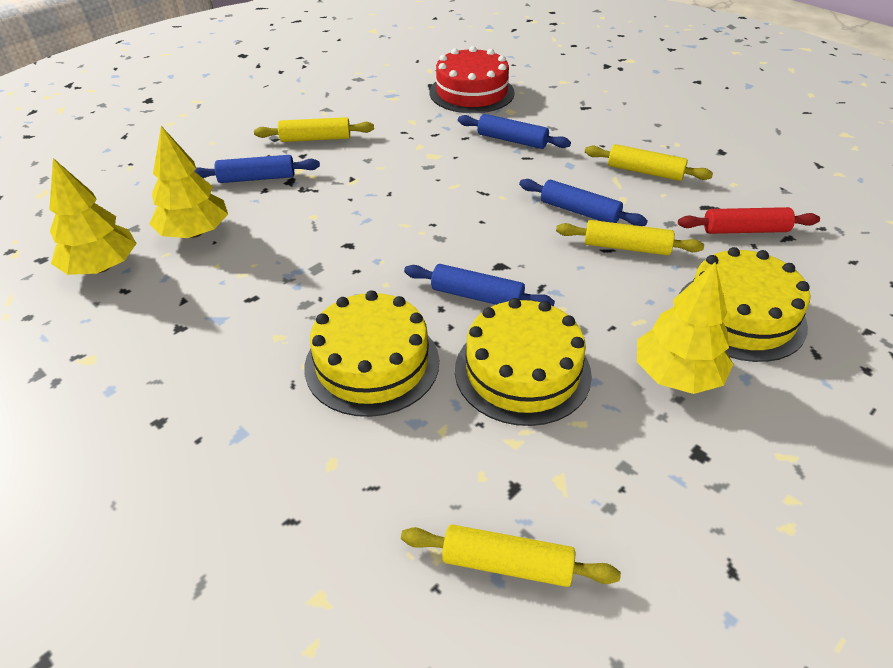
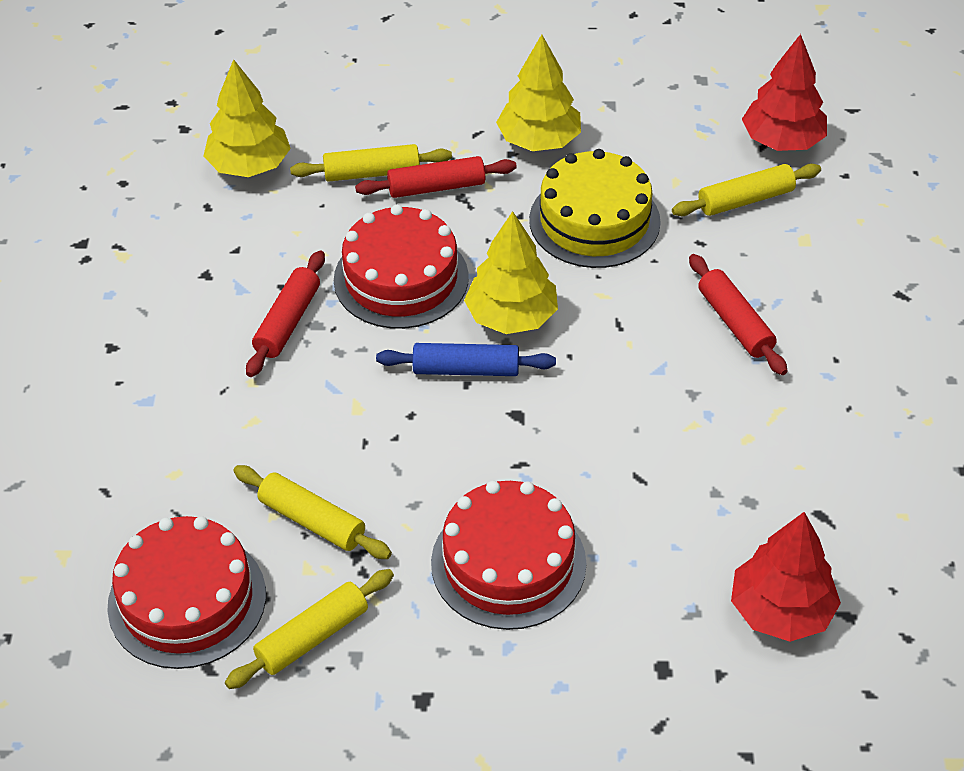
blue rolling pin: 4 -> 1
red cake: 1 -> 3
red rolling pin: 1 -> 3
red tree: 0 -> 2
yellow cake: 3 -> 1

